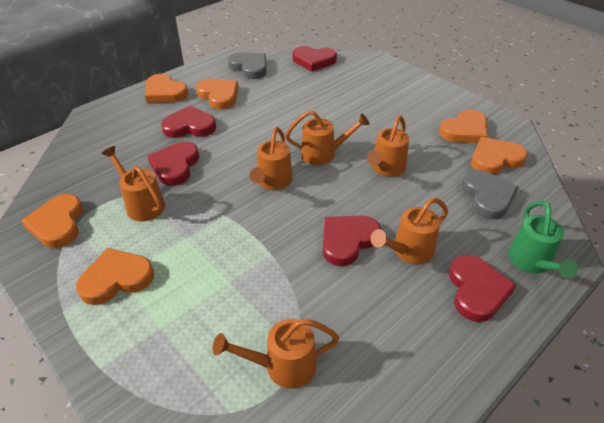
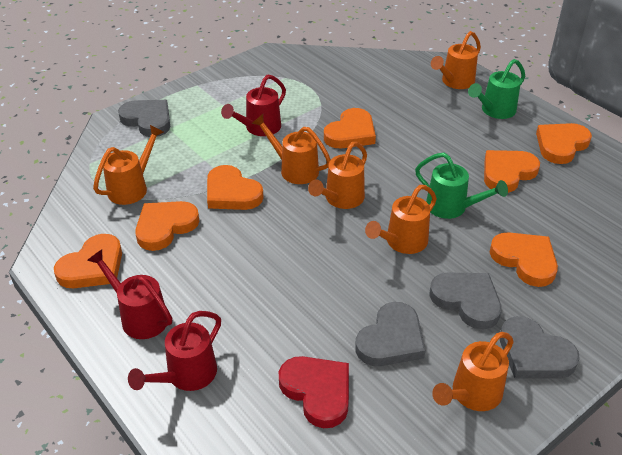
green watering can: 1 -> 2
grey heart: 2 -> 4
orange heart: 6 -> 7
red heart: 5 -> 1
red watering can: 0 -> 3

